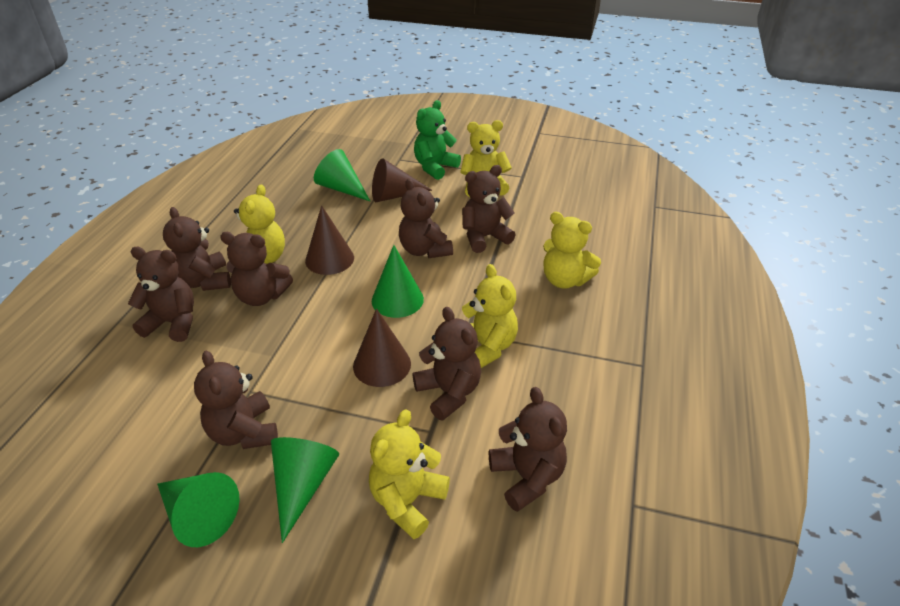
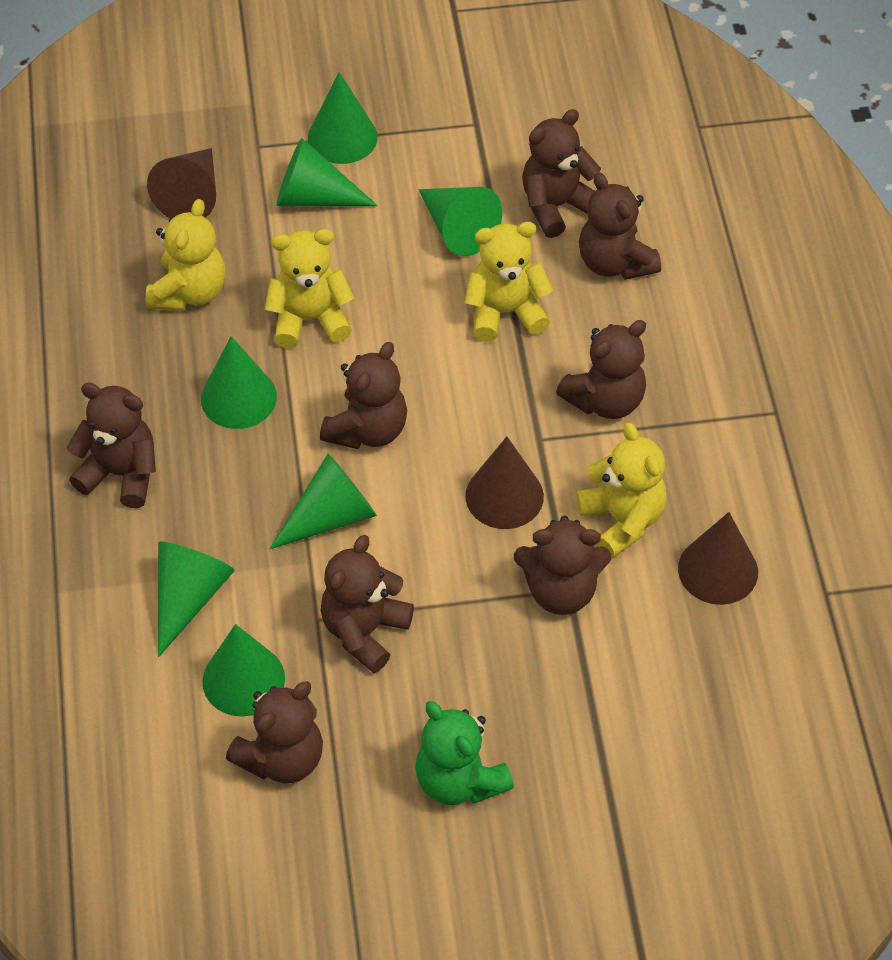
green cone: 4 -> 7
yellow teddy bear: 5 -> 4

